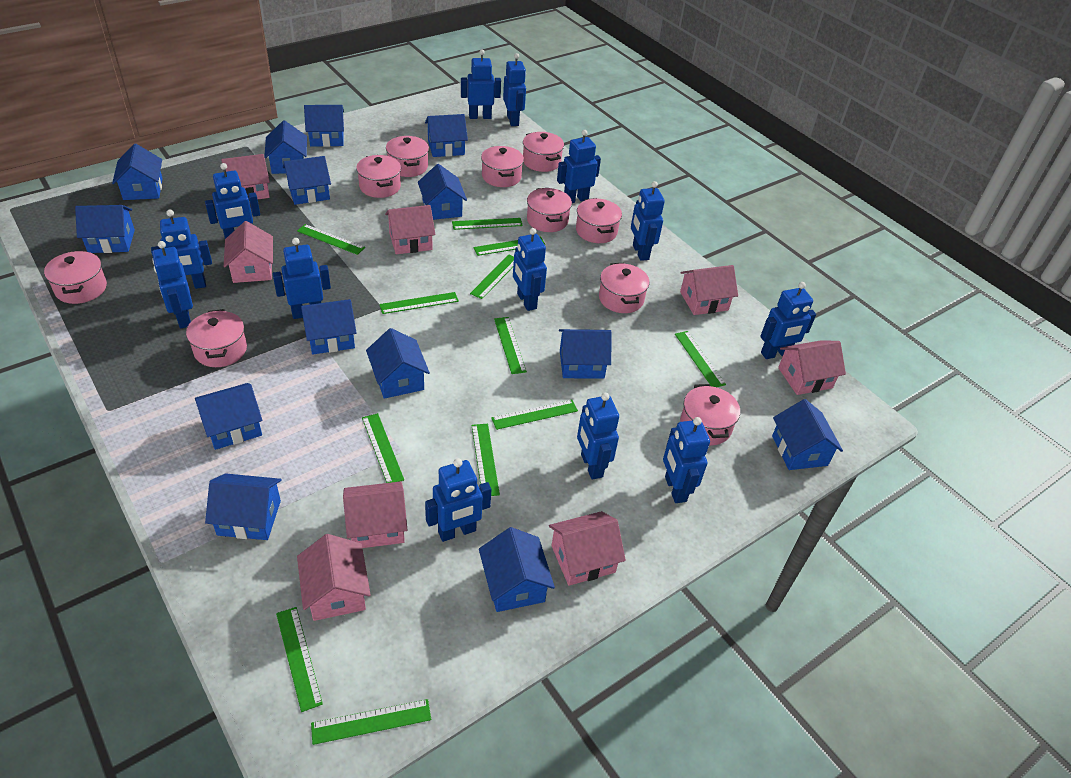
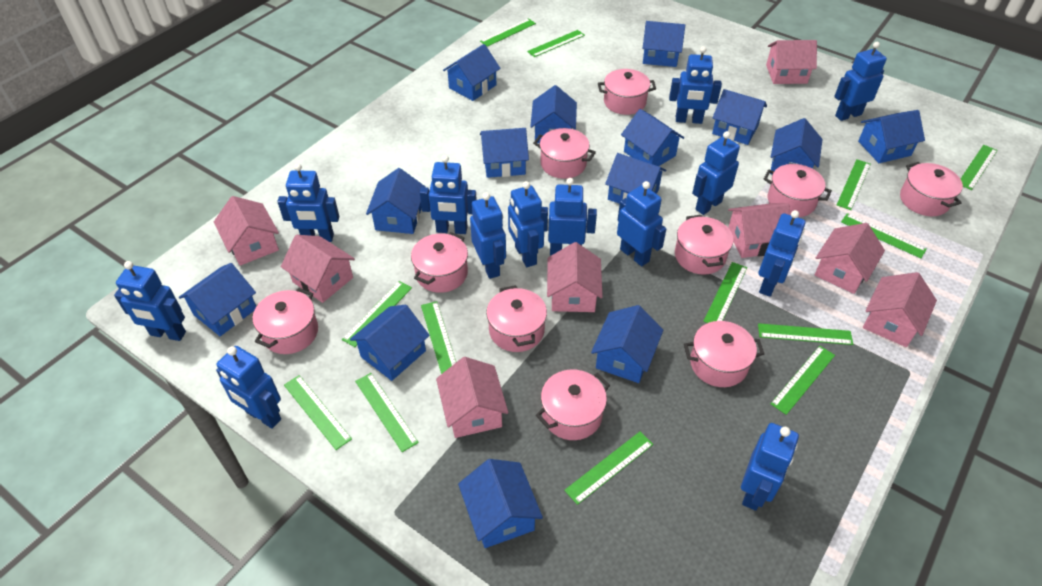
green ruler: 12 -> 13

